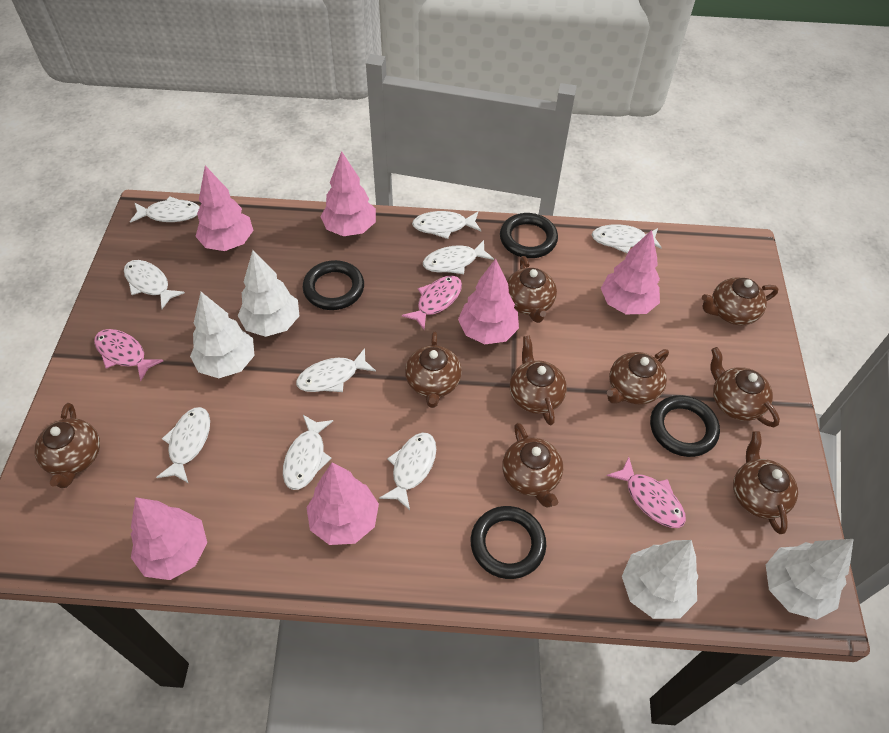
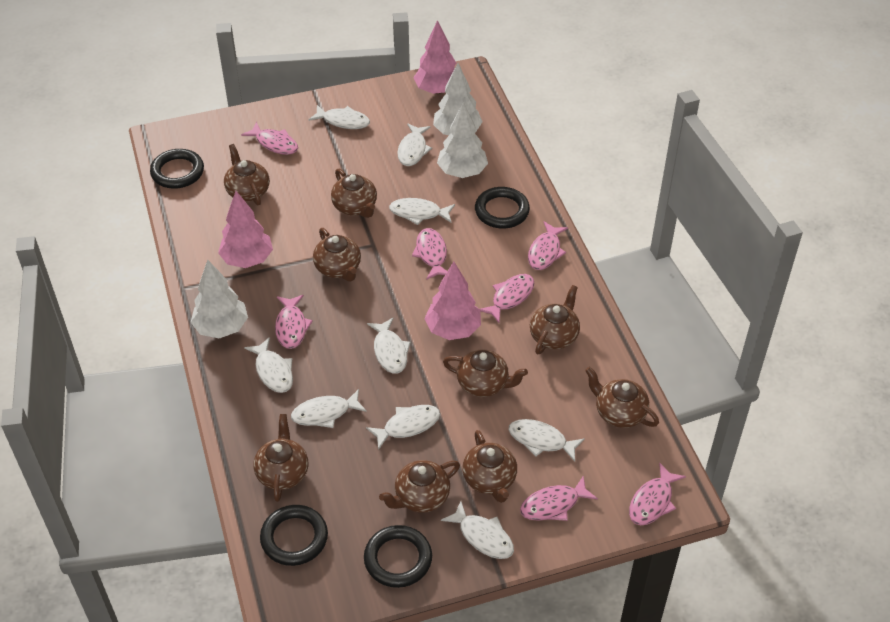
pink fish: 3 -> 7
pink tree: 6 -> 3
white tree: 4 -> 3

